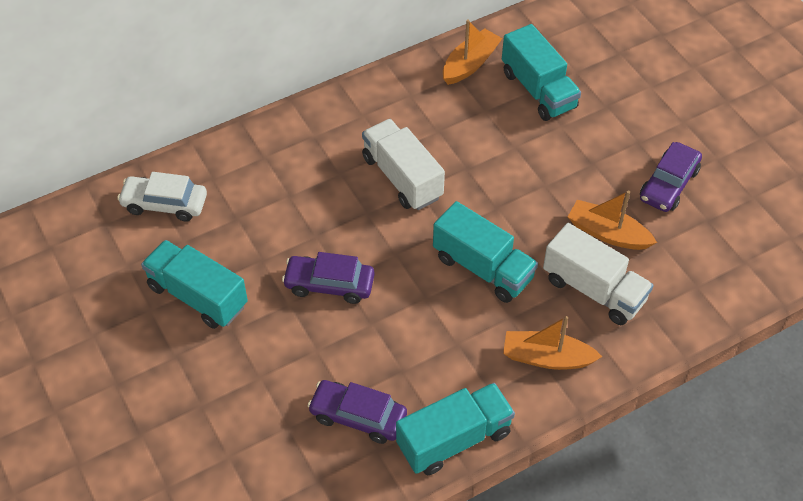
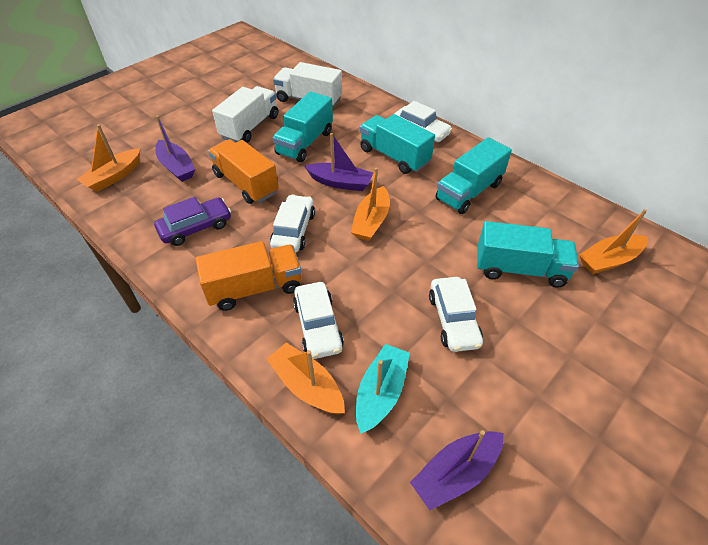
orange boat: 3 -> 4
orange truck: 0 -> 2
purple boat: 0 -> 3
purple car: 3 -> 1
turquoise boat: 0 -> 1
white car: 1 -> 4

